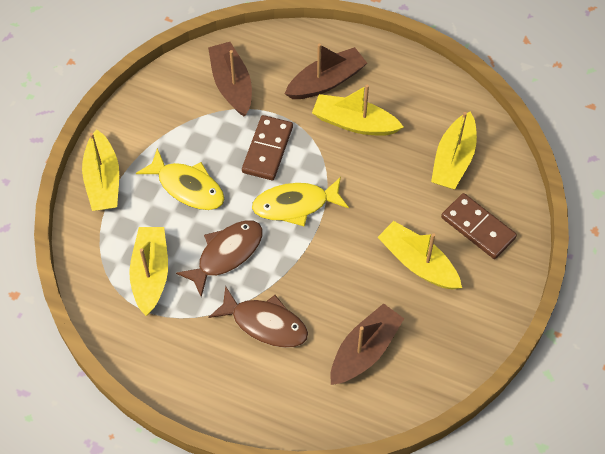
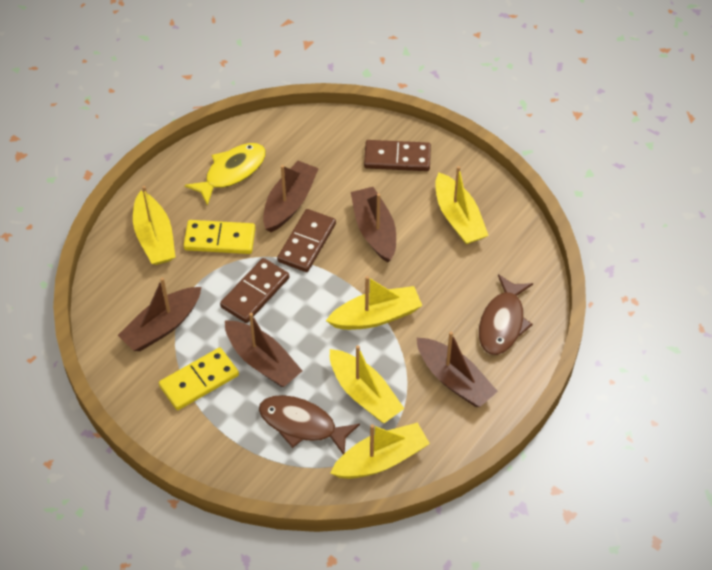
brown boat: 3 -> 5
brown domino: 2 -> 3
yellow domino: 0 -> 2
yellow fish: 2 -> 1

